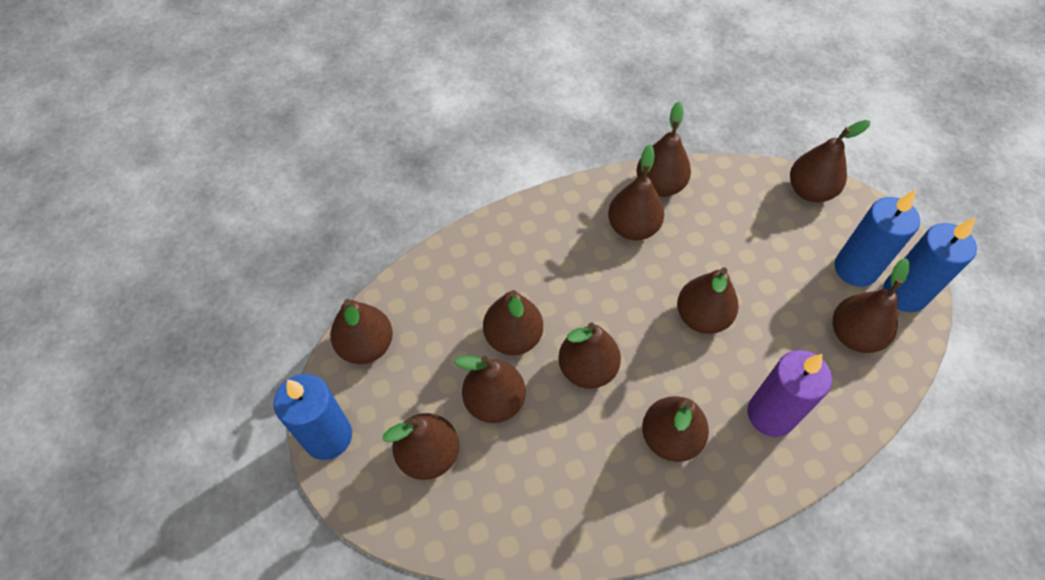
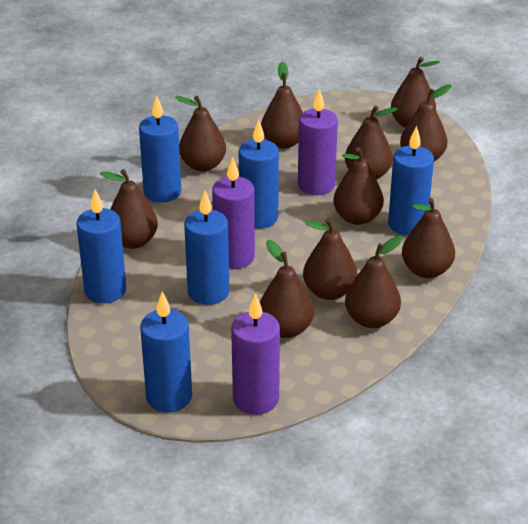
blue candle: 3 -> 6
purple candle: 1 -> 3

